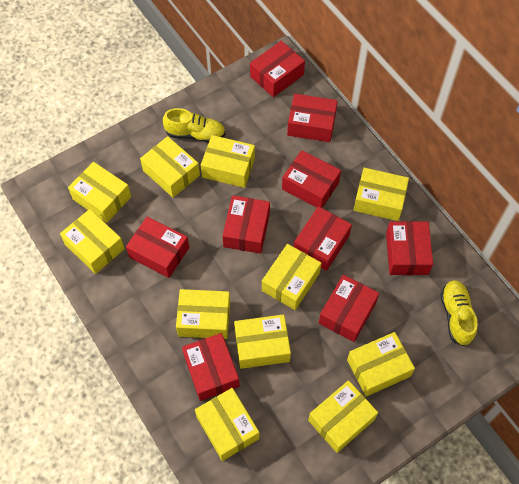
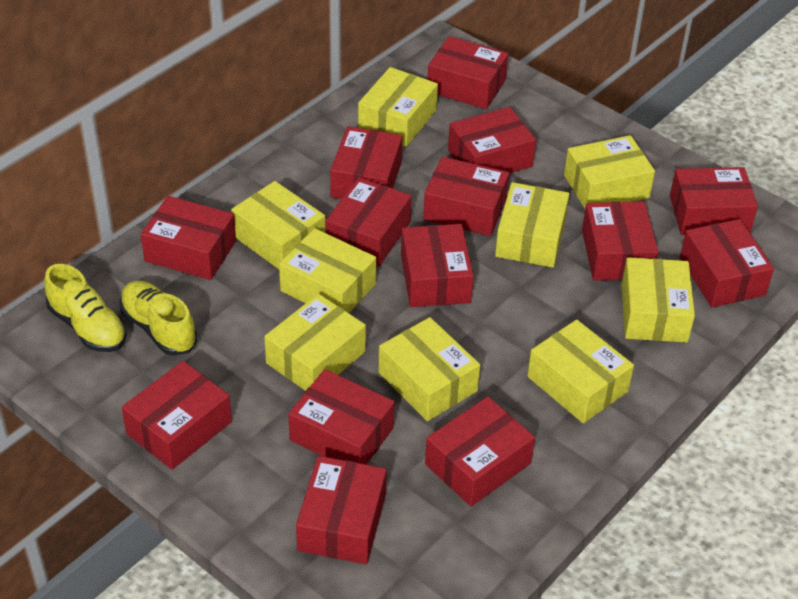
red box: 9 -> 14
yellow box: 11 -> 9

